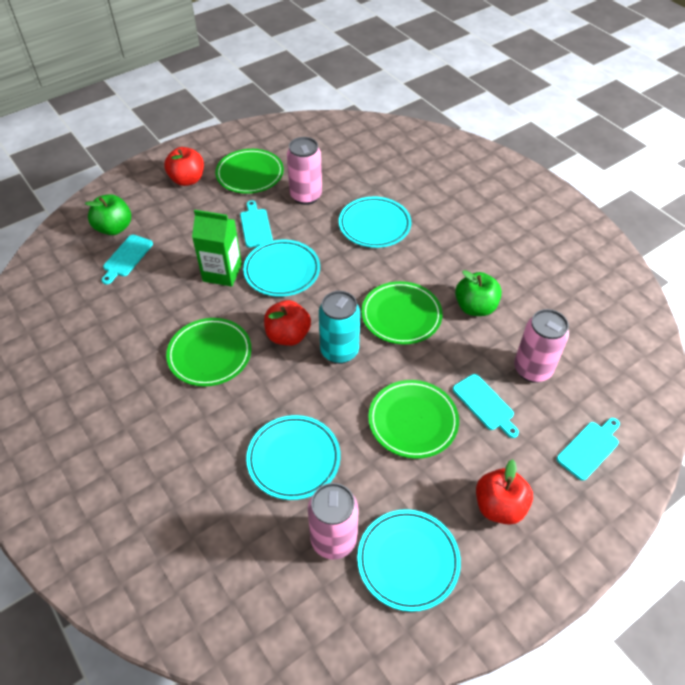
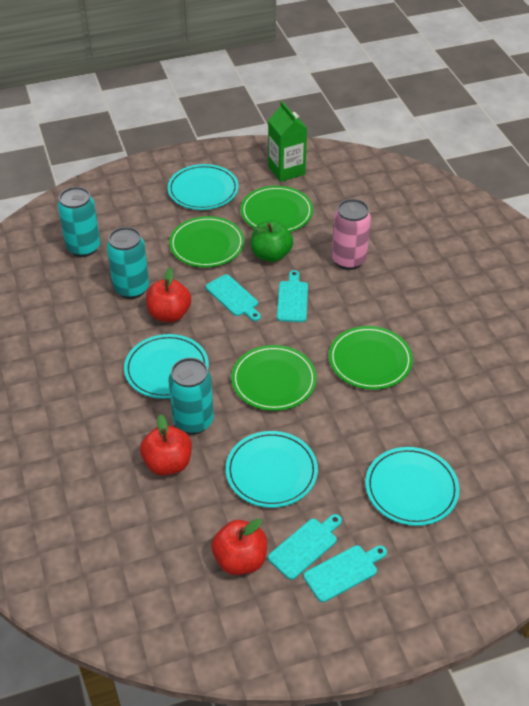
green apple: 2 -> 1
pink can: 3 -> 1
turquoise can: 1 -> 3

